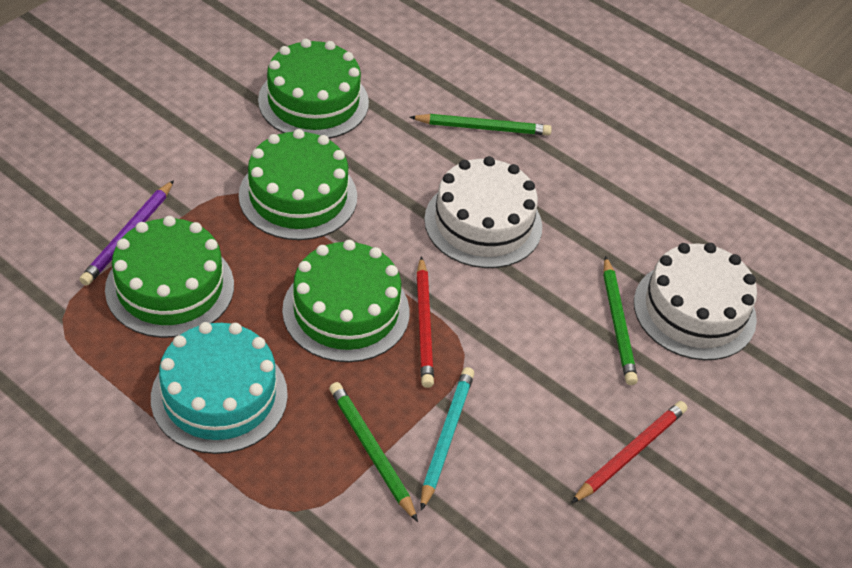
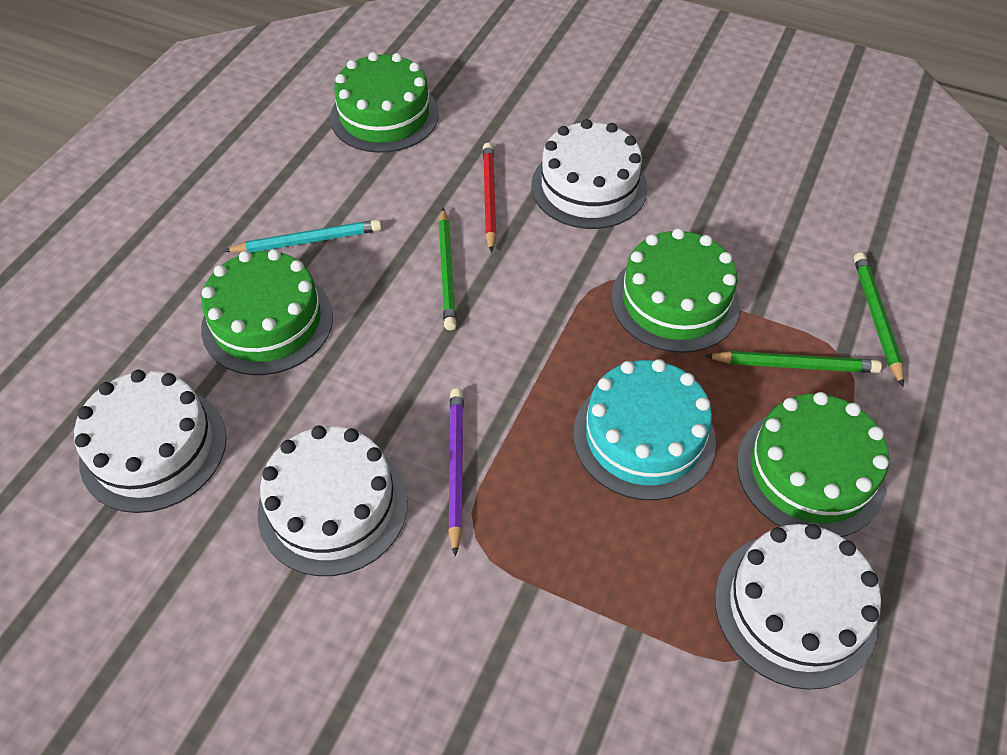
red pencil: 2 -> 1
white cake: 2 -> 4

